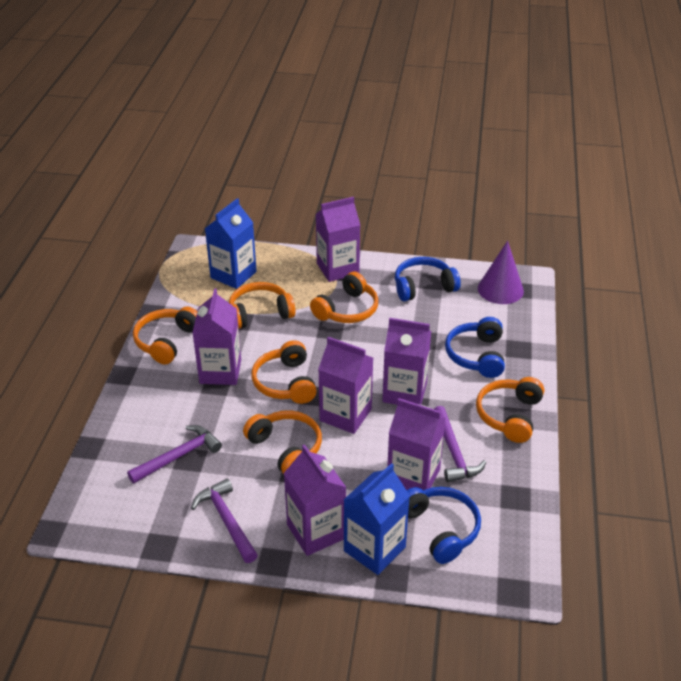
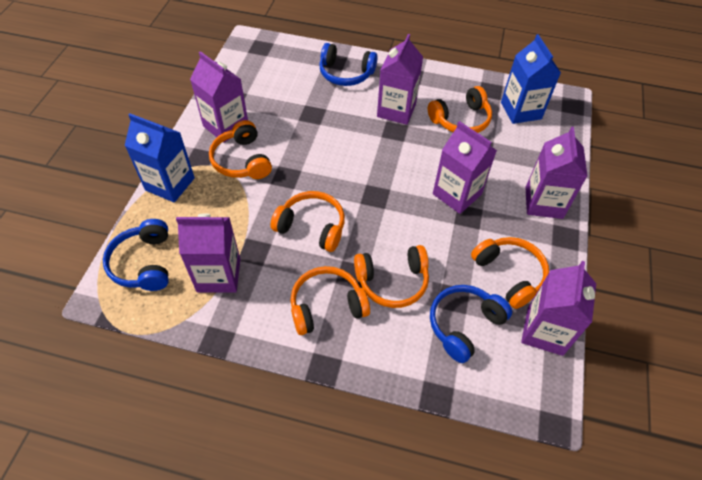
purple cone: 1 -> 0
purple hammer: 3 -> 0

